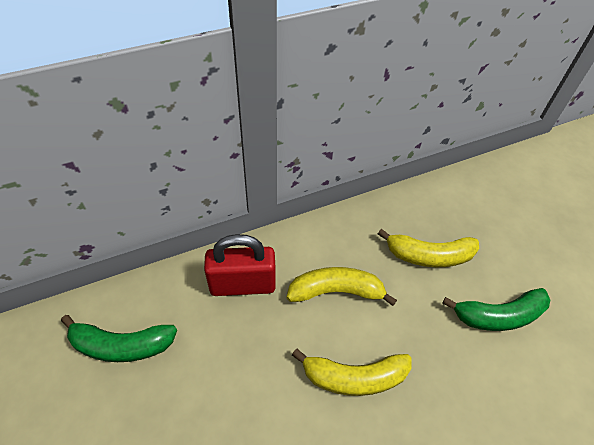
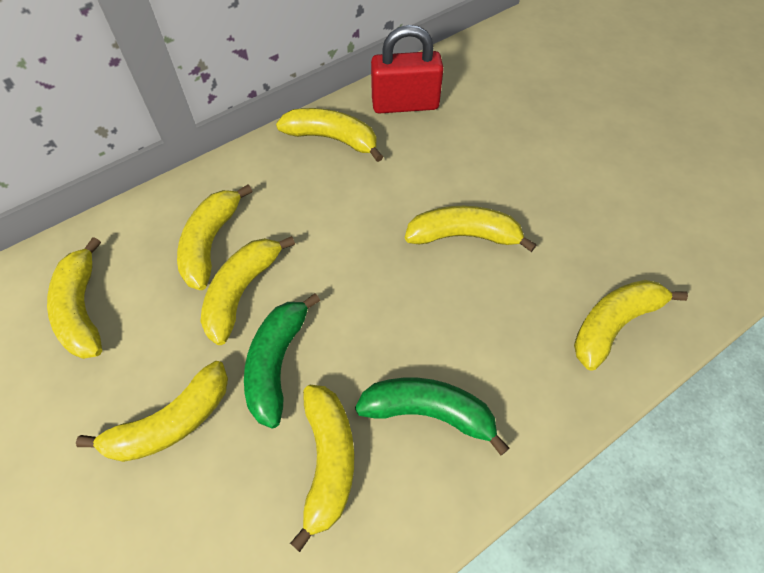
yellow banana: 3 -> 8

